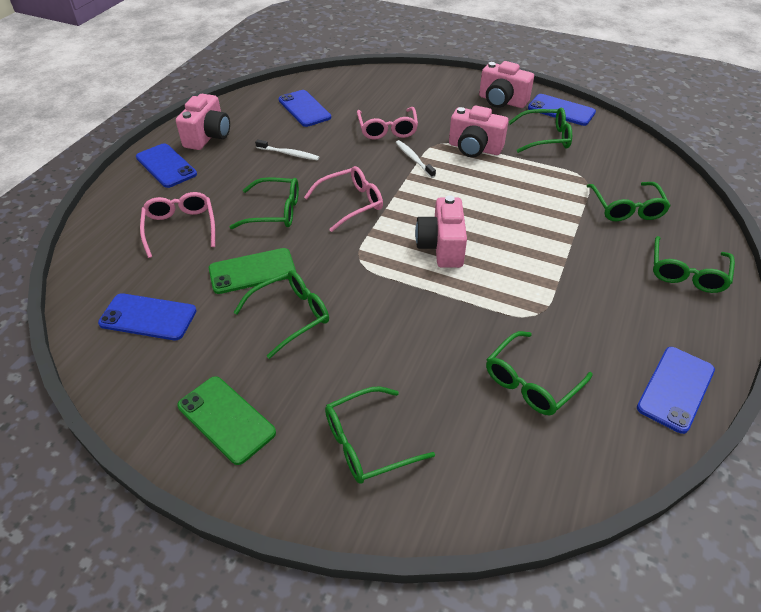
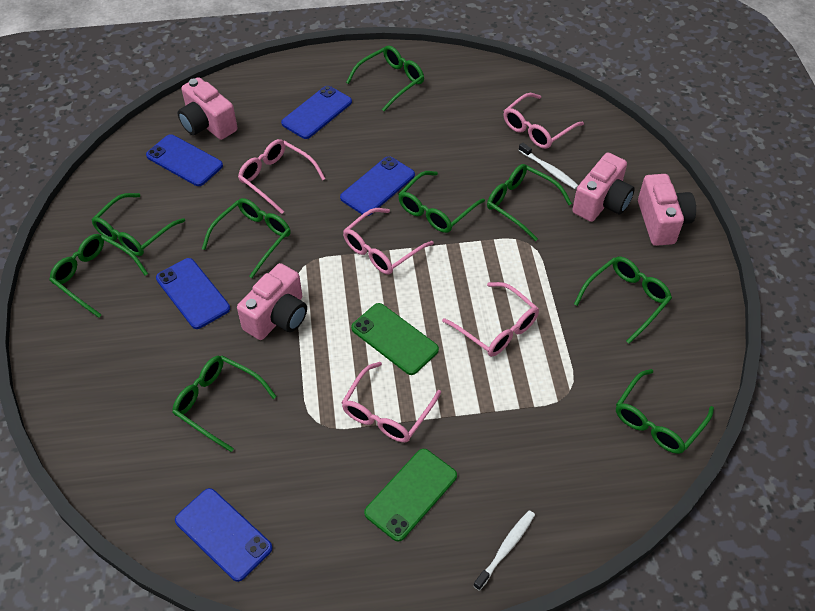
green glasses: 7 -> 9
pink glasses: 3 -> 5

